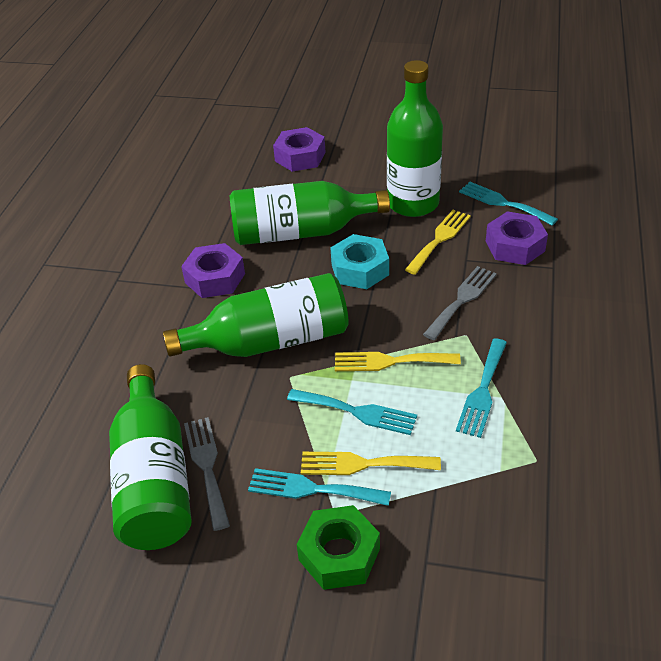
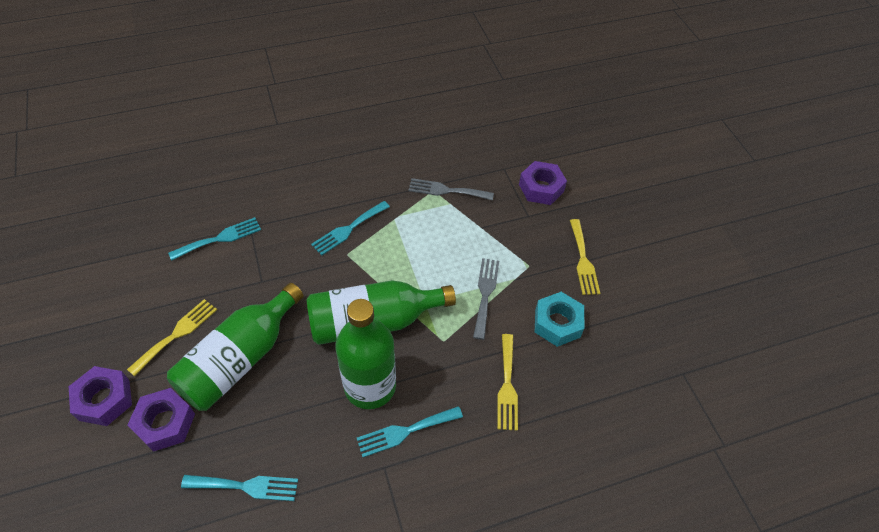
green bottle: 4 -> 3
green nut: 1 -> 0

